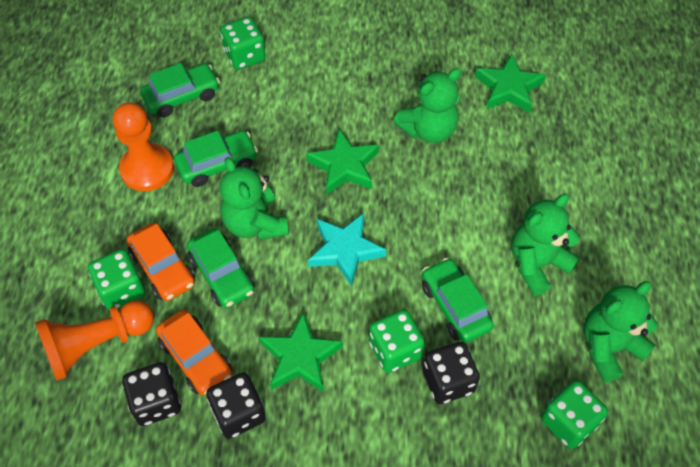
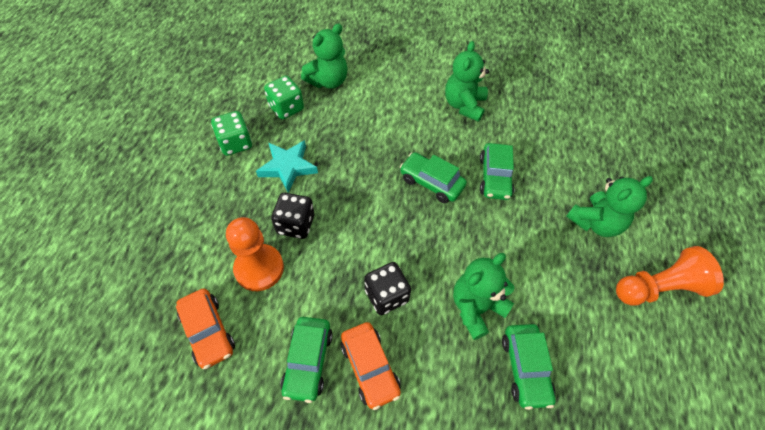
black dice: 3 -> 2
green dice: 4 -> 2
green star: 3 -> 0

